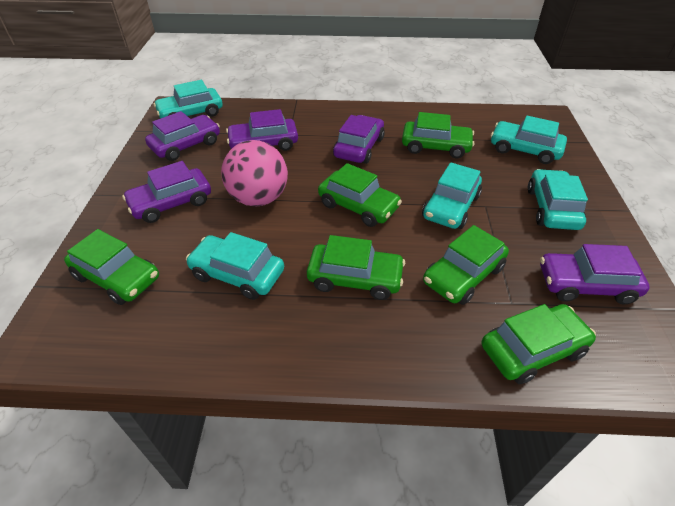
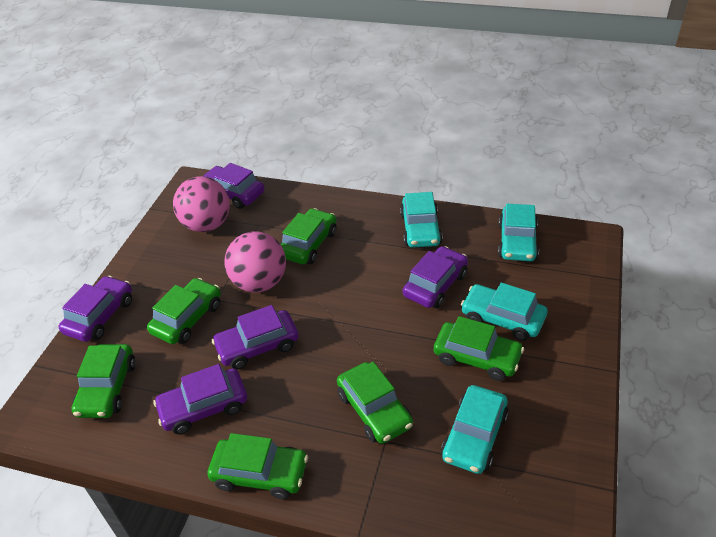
pink ball: 1 -> 2
turquoise car: 5 -> 4

